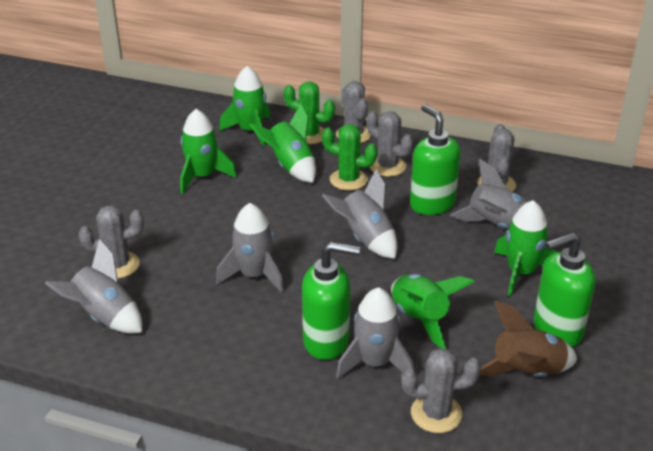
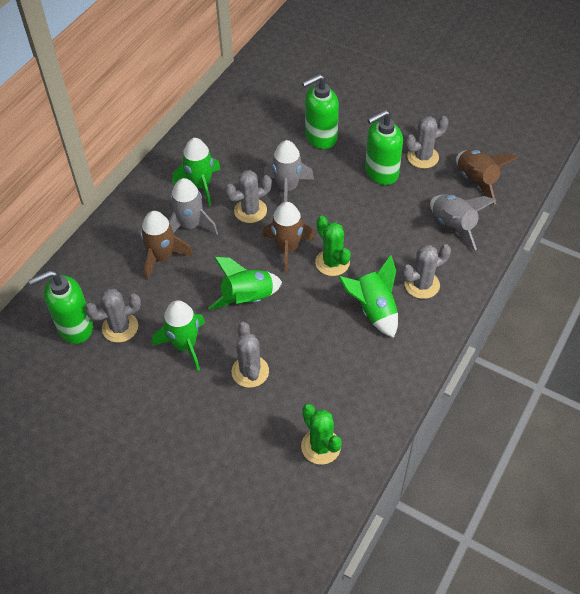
brown rocket: 1 -> 3
green rocket: 5 -> 4
grey rocket: 5 -> 3

